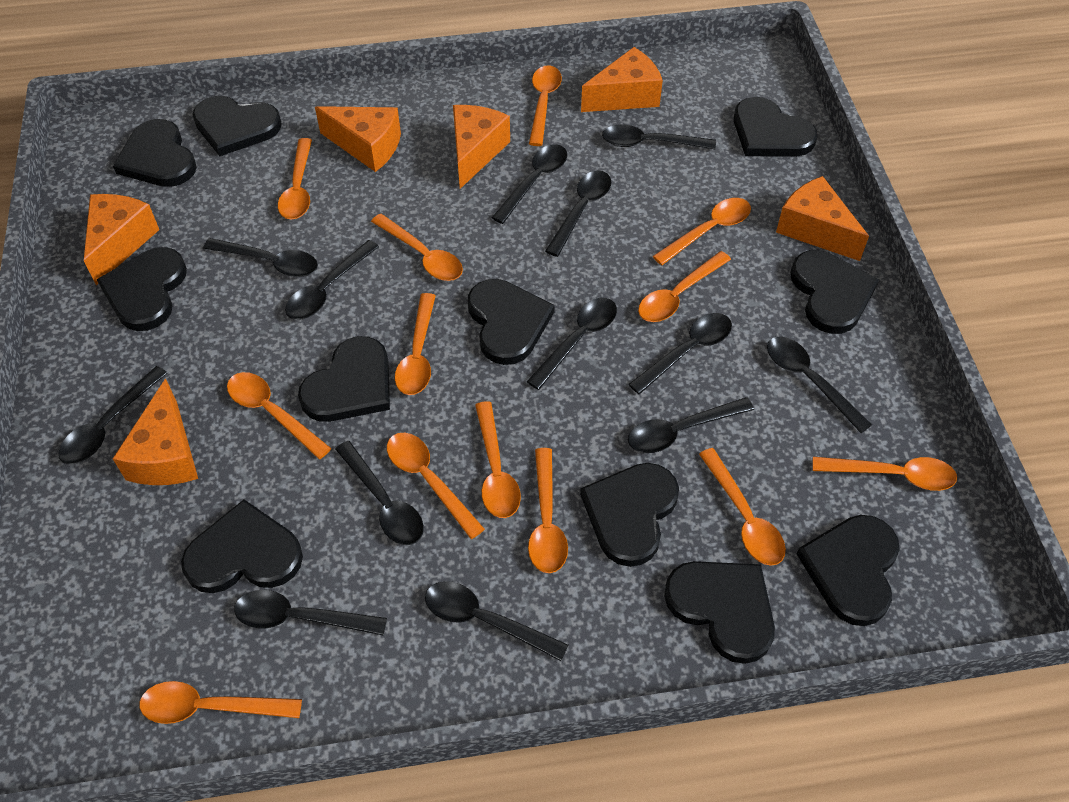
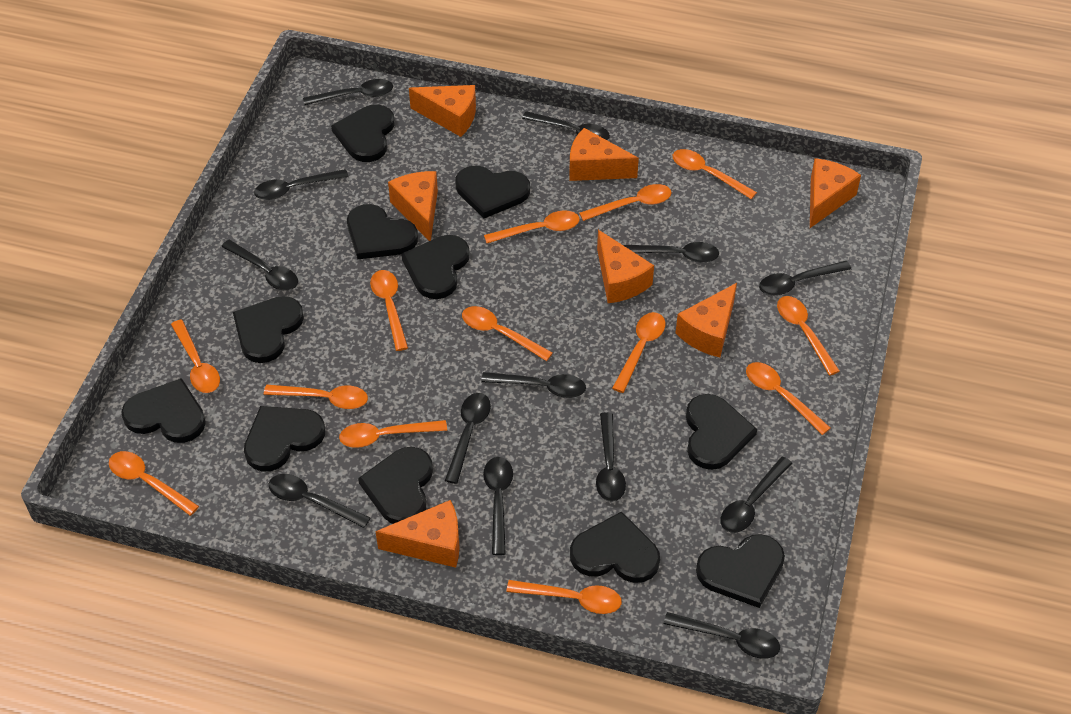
orange cheese: 6 -> 7

